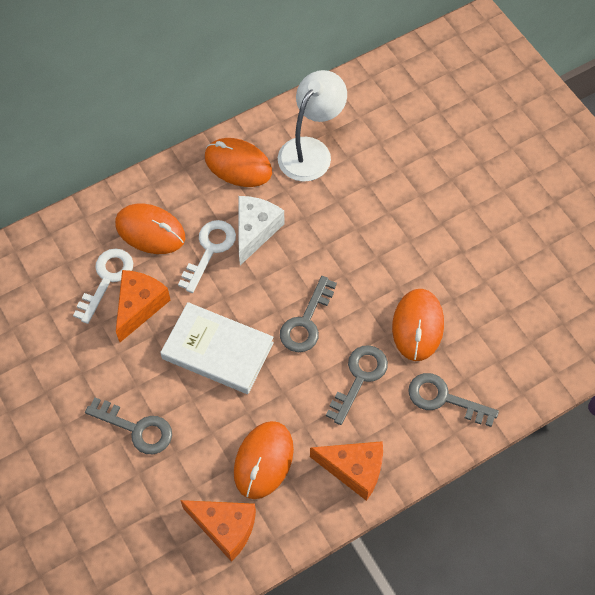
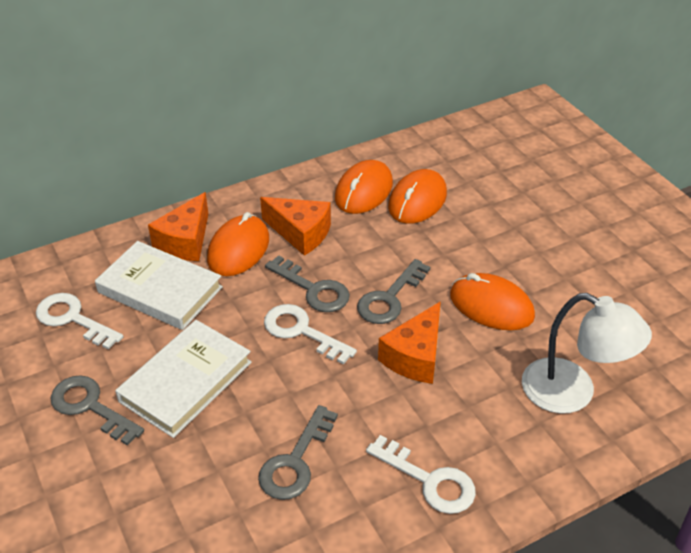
white book: 1 -> 2
white cheese: 1 -> 0
white key: 2 -> 3

